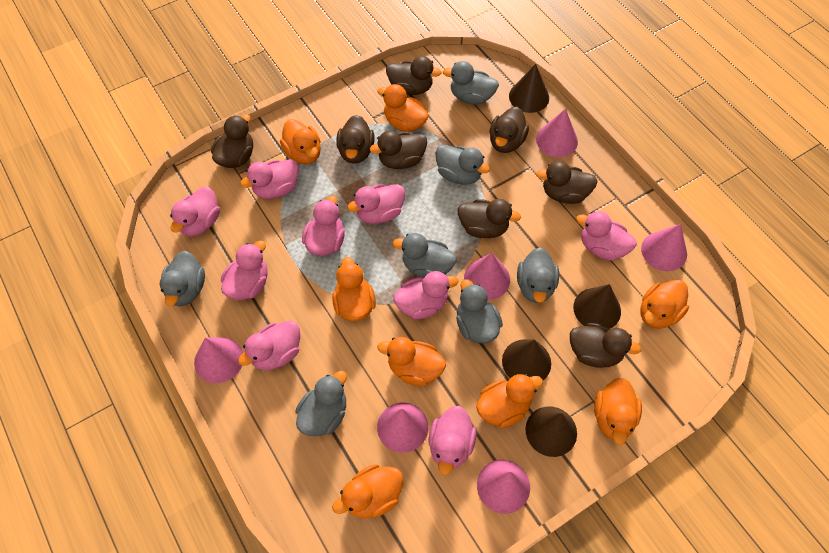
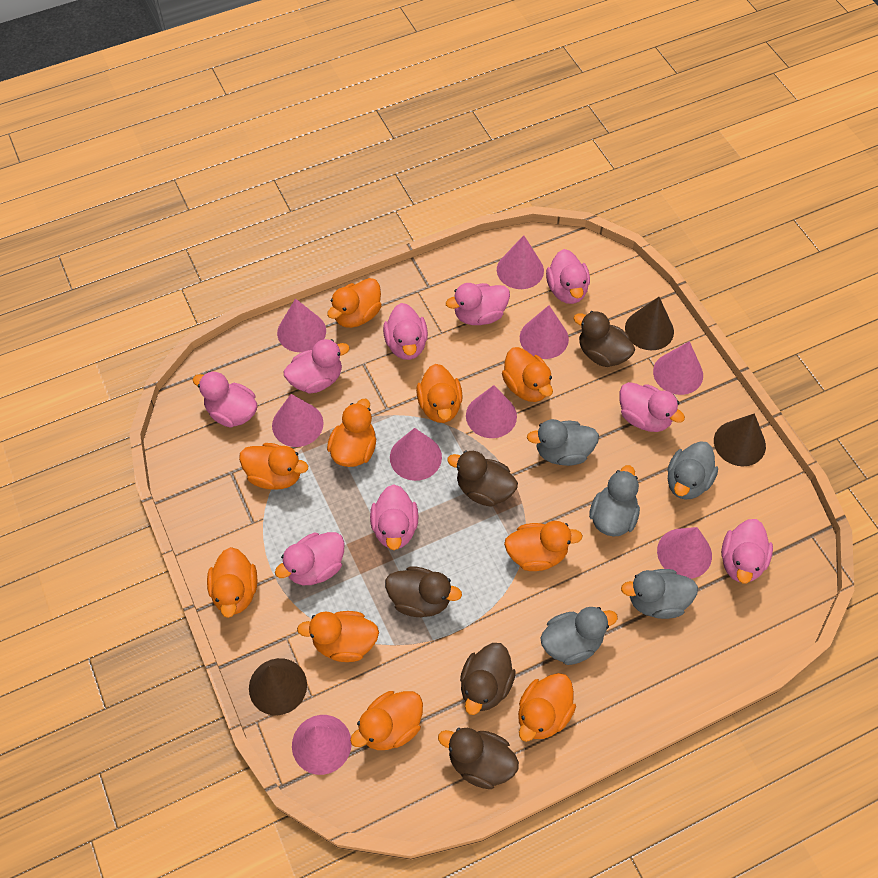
brown cone: 4 -> 3
brown duck: 8 -> 5
grey duck: 7 -> 5
orange duck: 8 -> 10
pink cone: 6 -> 9

